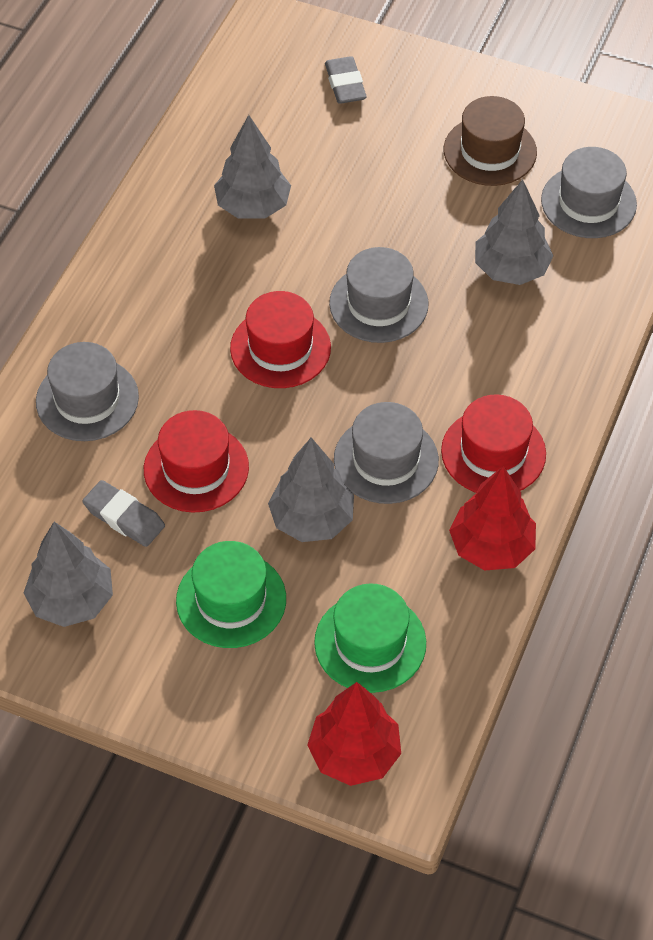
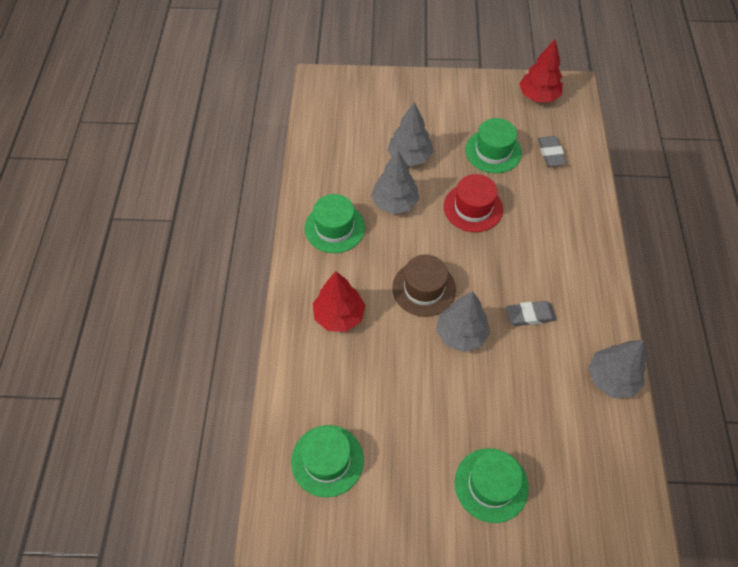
green hat: 2 -> 4
grey hat: 4 -> 0
red hat: 3 -> 1

